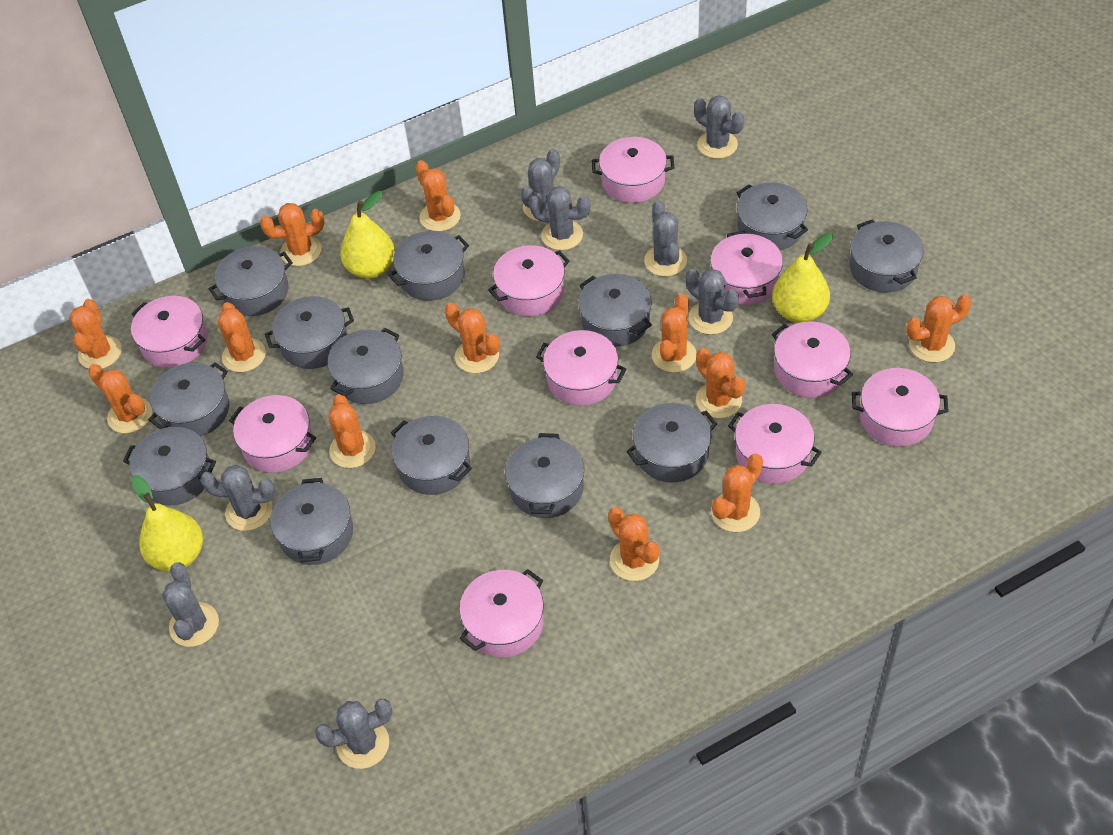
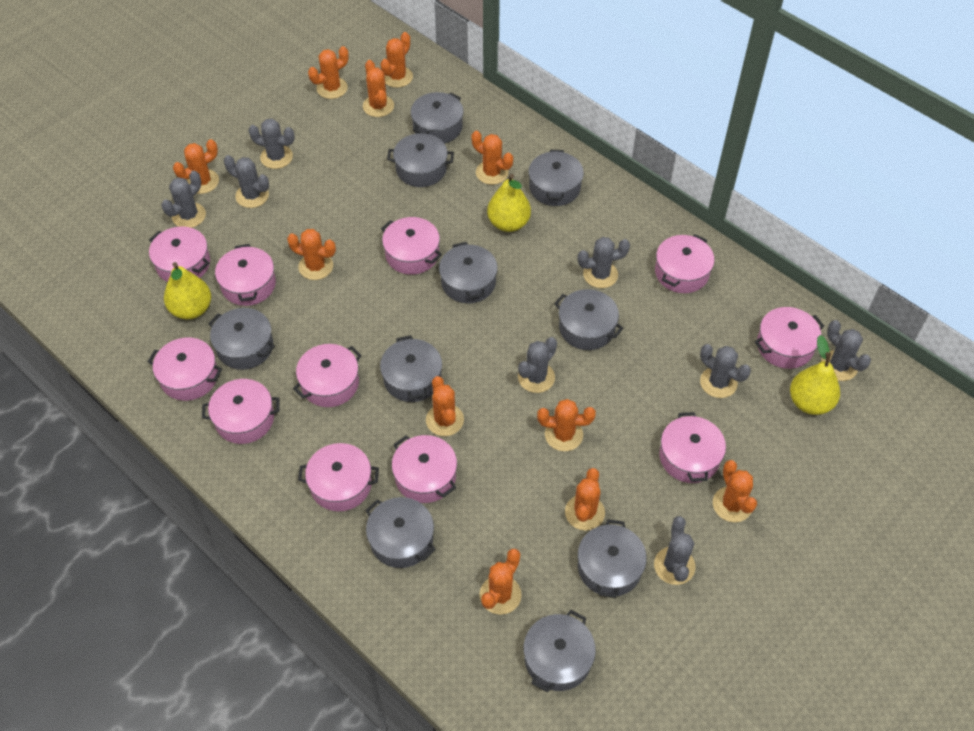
grey pot: 13 -> 10
orange cactus: 12 -> 11
pink pot: 10 -> 11

